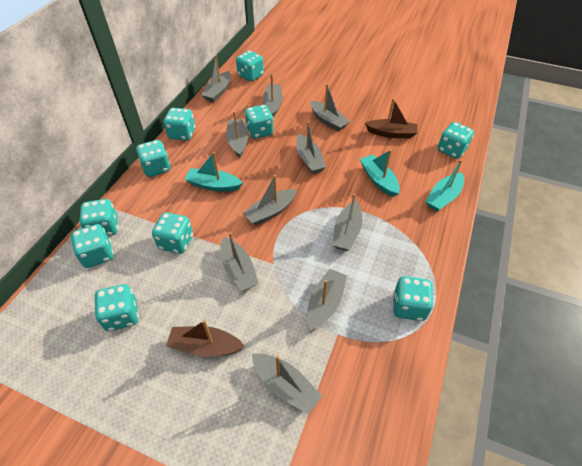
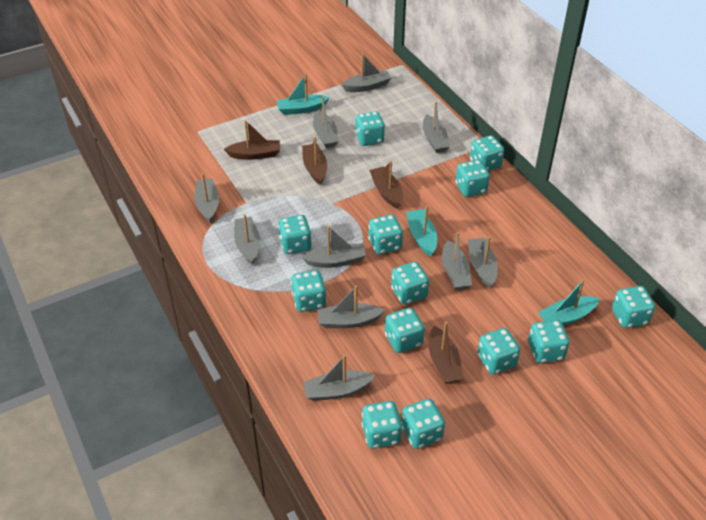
brown boat: 2 -> 4
turquoise dice: 10 -> 13

